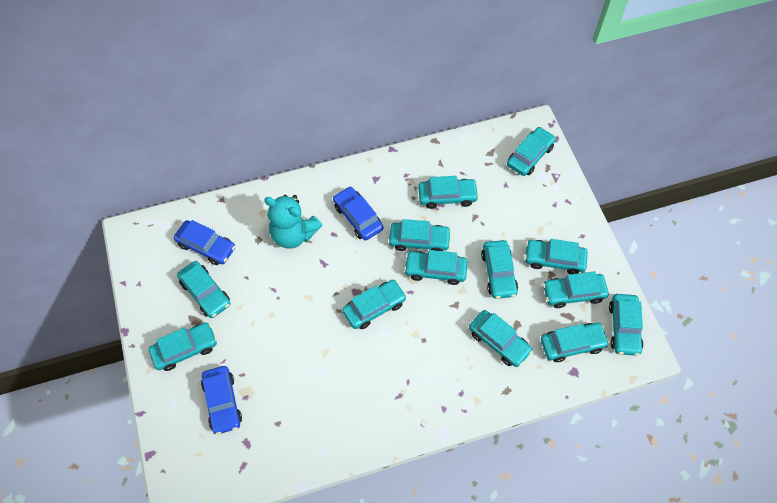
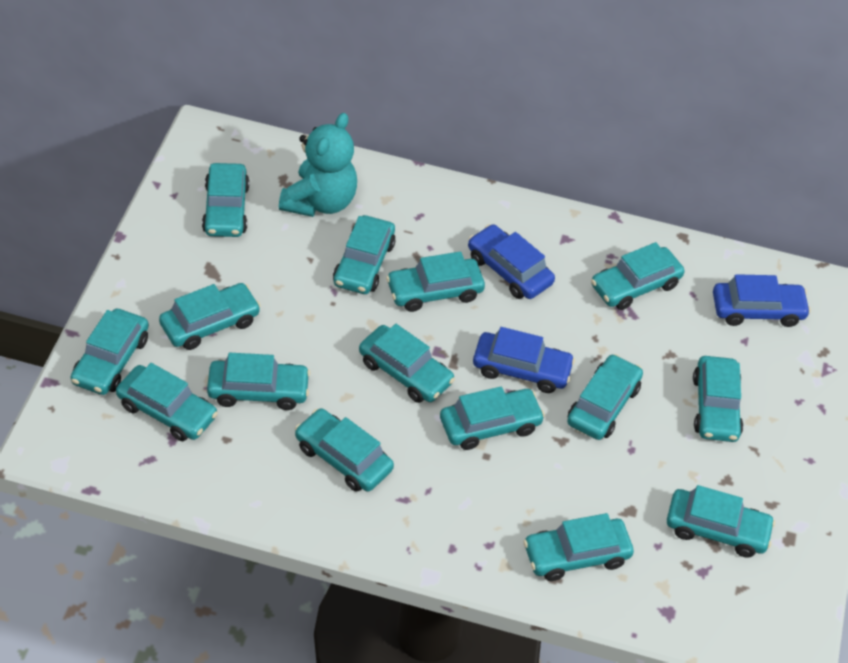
turquoise car: 13 -> 15

